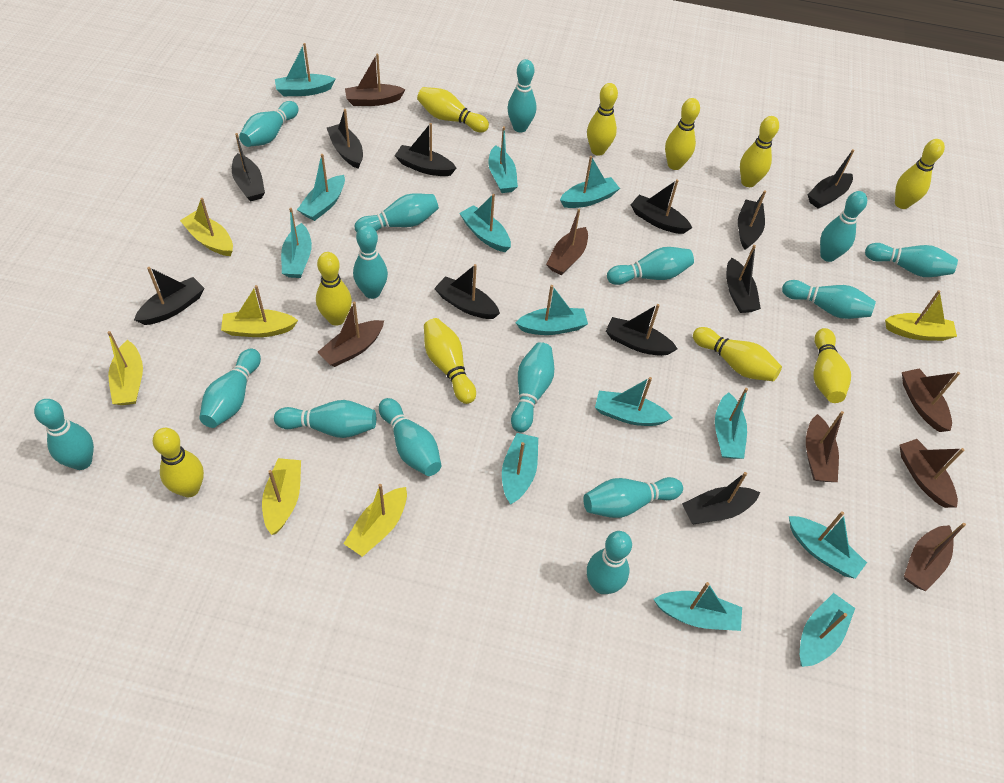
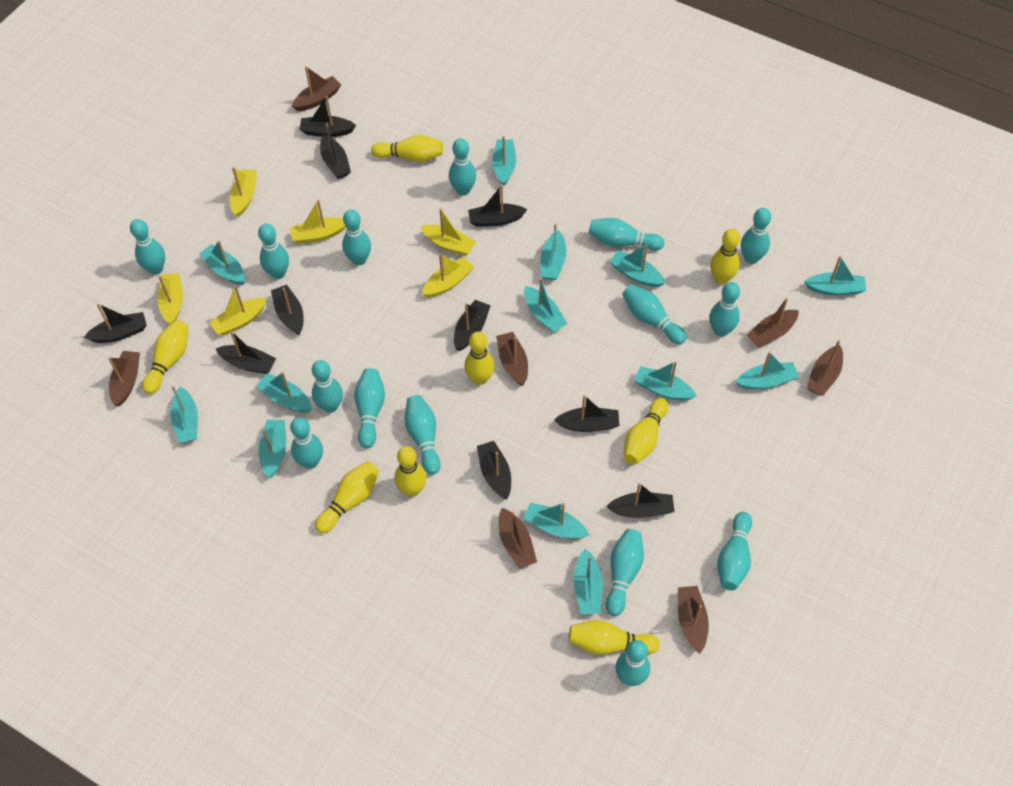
black boat: 11 -> 10
yellow bowling pin: 10 -> 8

